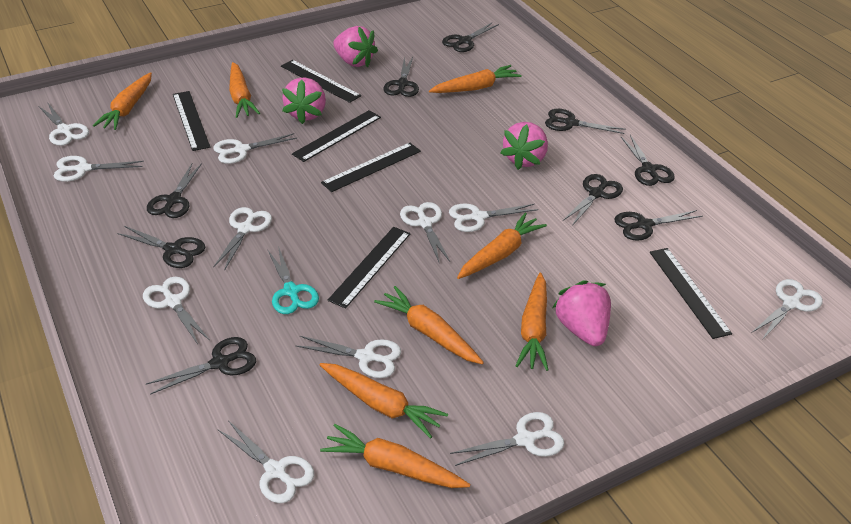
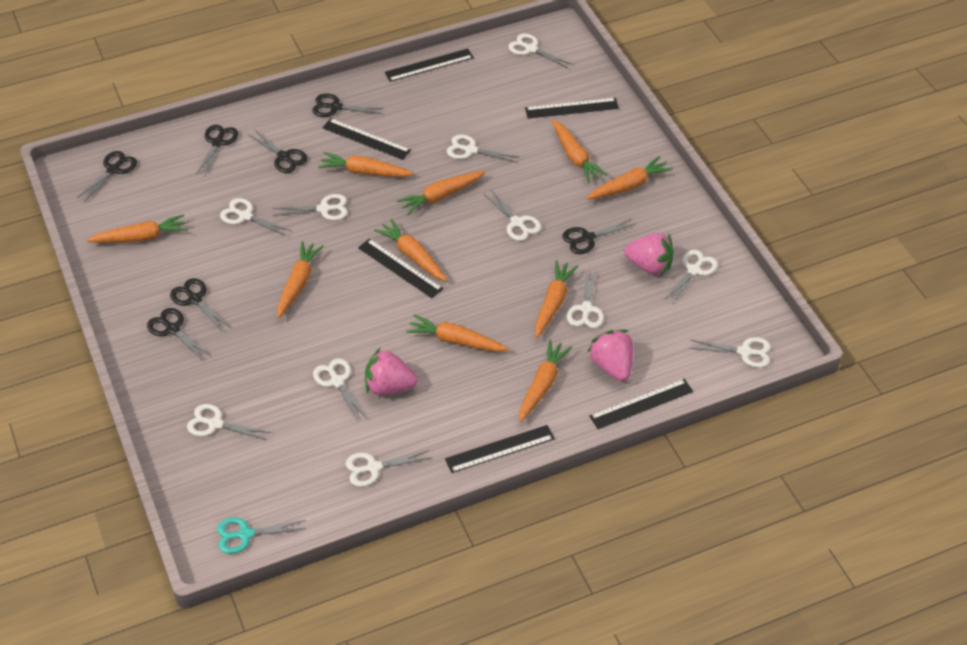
black scissors: 9 -> 7
orange carrot: 8 -> 10
pink strawberry: 4 -> 3

